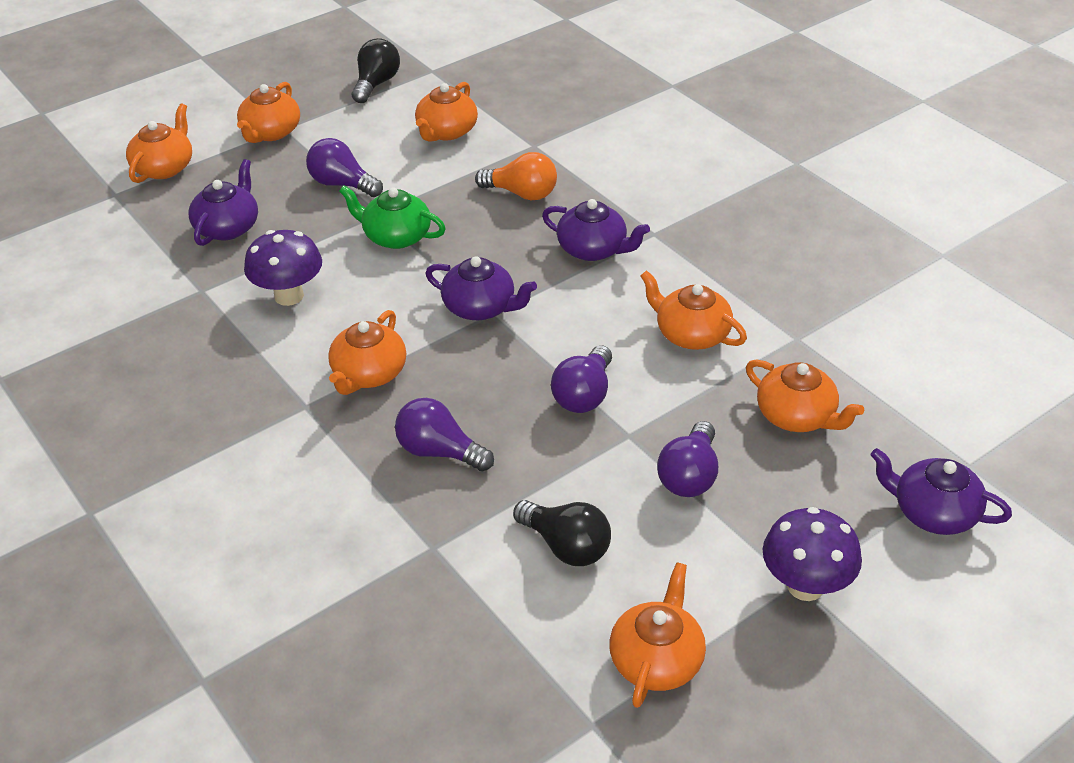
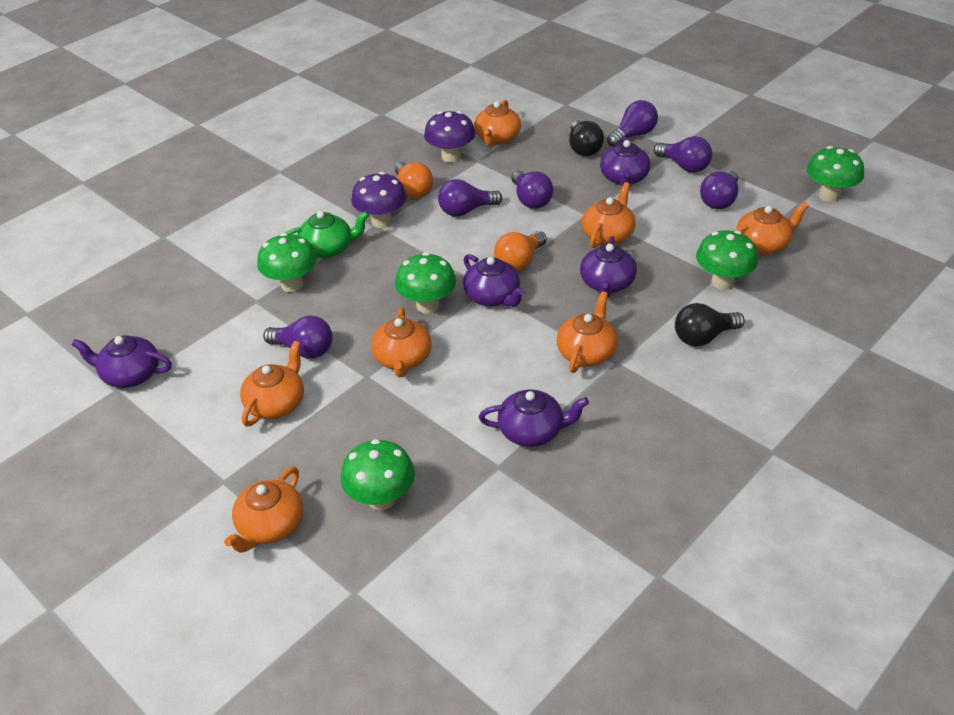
green mushroom: 0 -> 5
orange light bulb: 1 -> 2
purple light bulb: 4 -> 6
purple teapot: 4 -> 5

